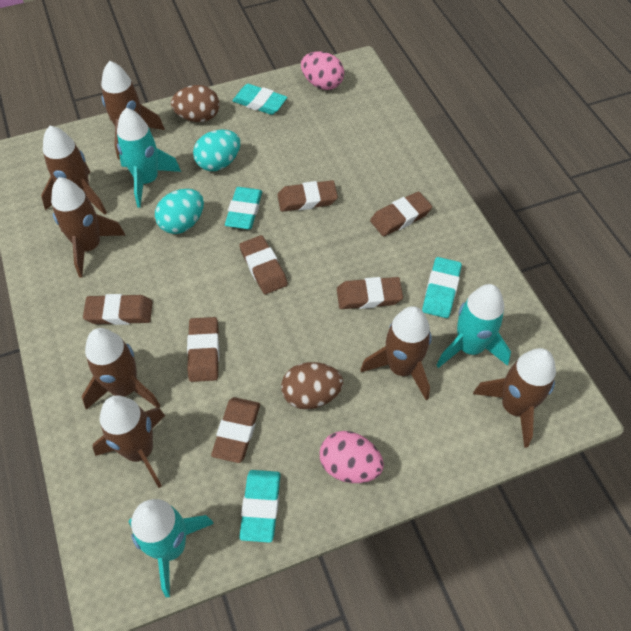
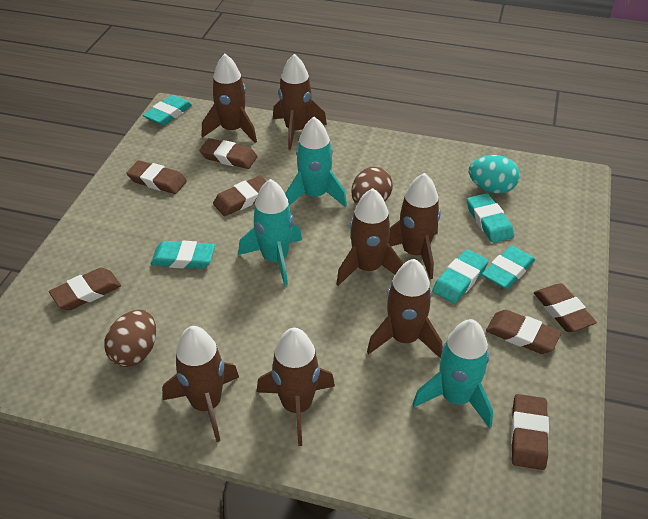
pink egg: 2 -> 0
turquoise egg: 2 -> 1
turquoise eraser: 4 -> 5

